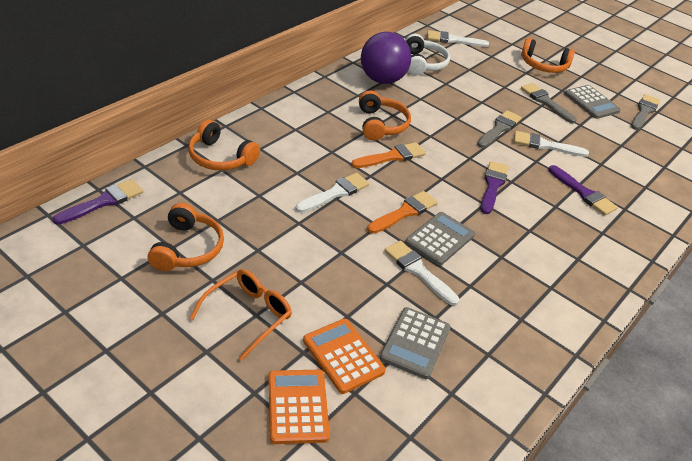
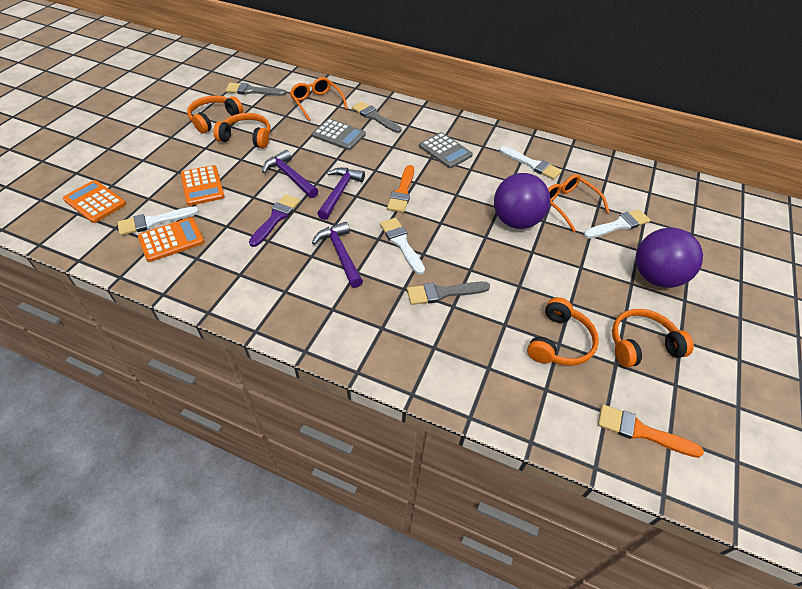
grey calculator: 3 -> 2
orange calculator: 2 -> 3
orange glasses: 1 -> 2
purple ball: 1 -> 2
purple brush: 3 -> 1
purple hammer: 0 -> 3
white headphones: 1 -> 0

